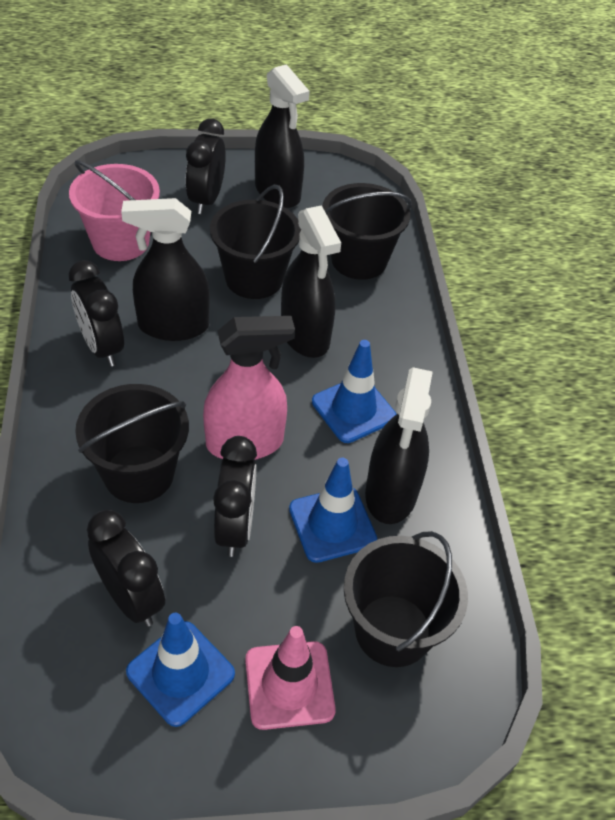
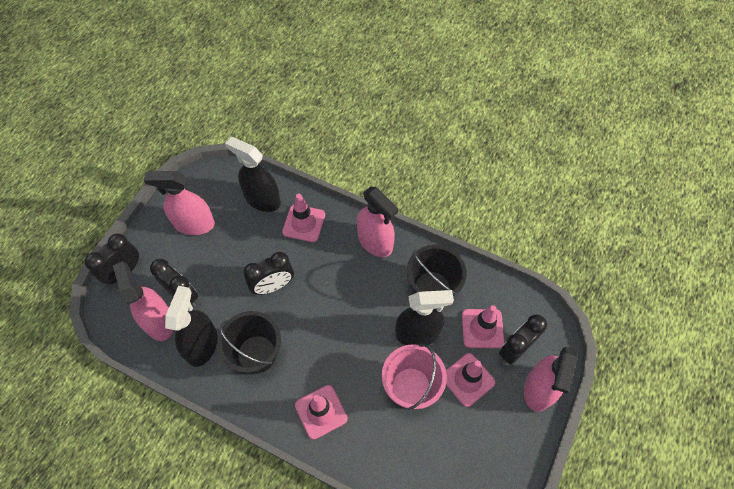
black bucket: 4 -> 2
black spray bottle: 4 -> 3
blue traffic cone: 3 -> 0
pink spray bottle: 1 -> 4
pink traffic cone: 1 -> 4

